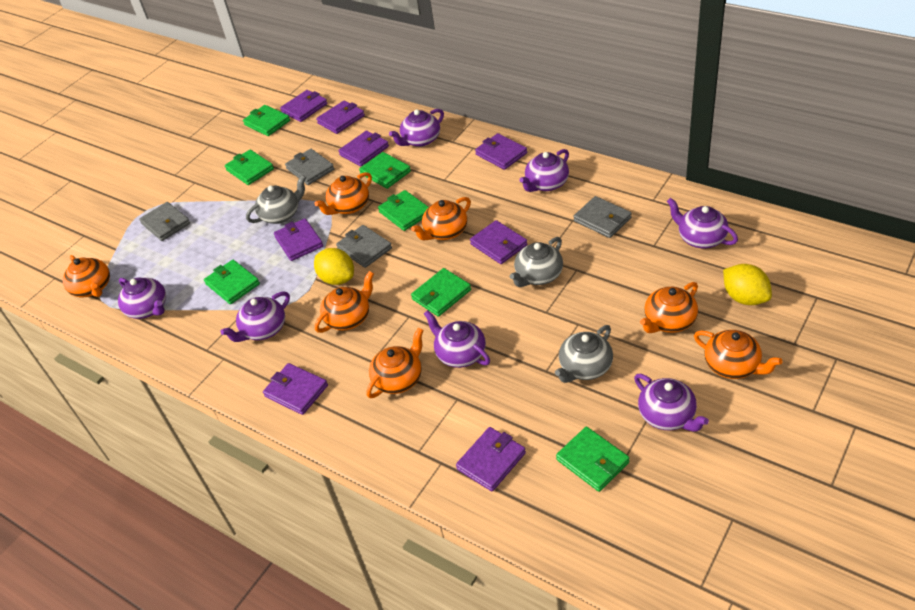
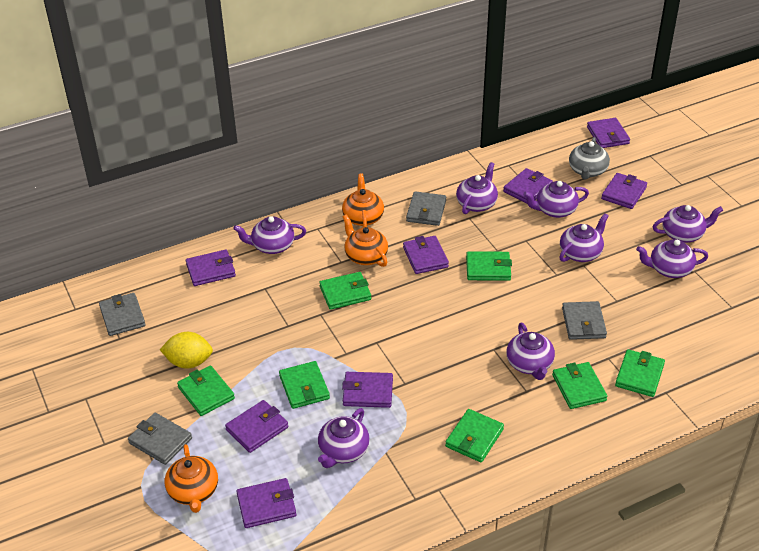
grey teapot: 3 -> 1
orange teapot: 7 -> 3
purple teapot: 7 -> 8
yellow lemon: 2 -> 1

